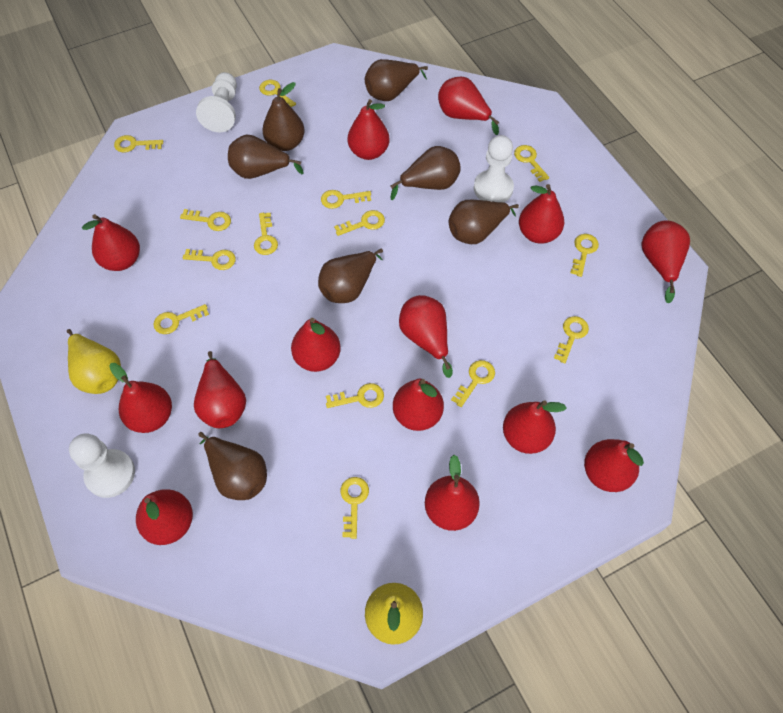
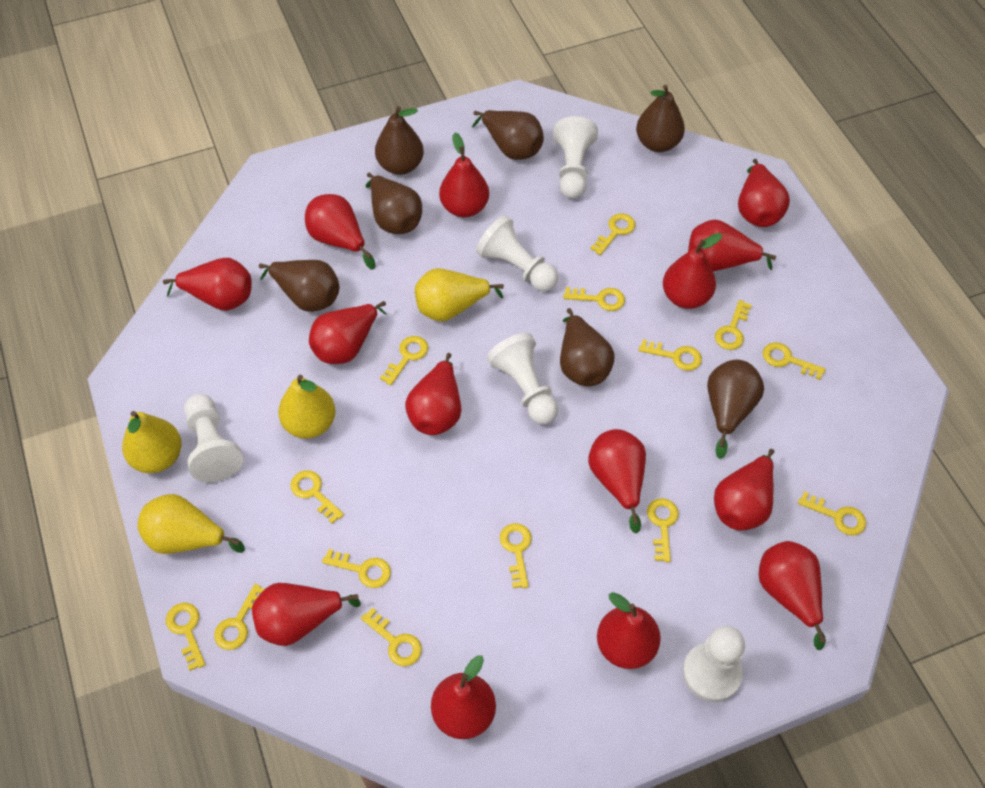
white pawn: 3 -> 5
yellow pear: 2 -> 4

